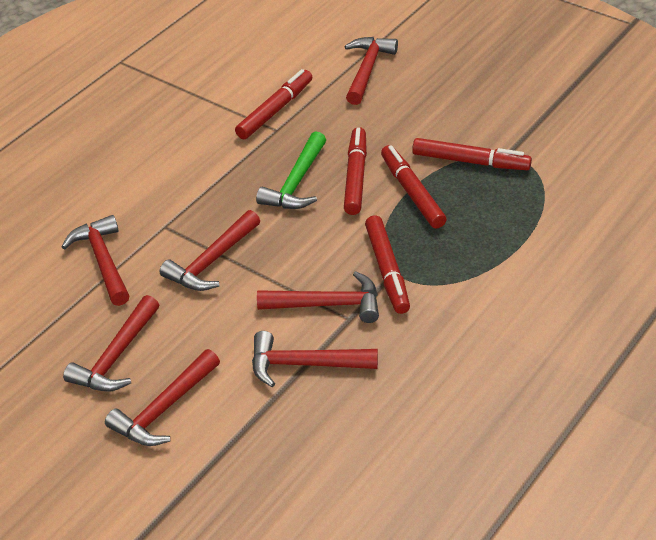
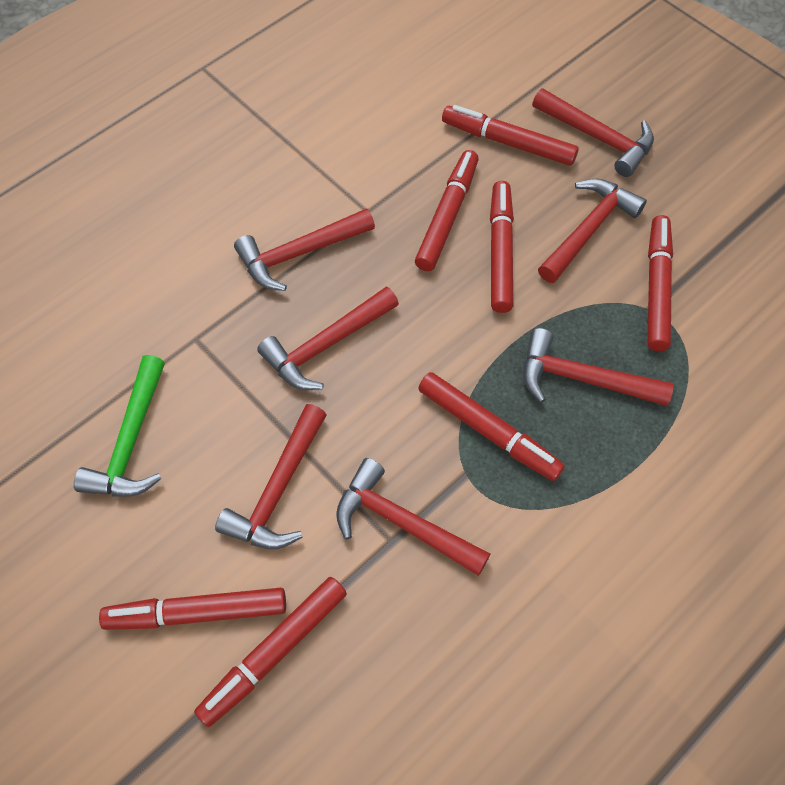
red marker: 5 -> 7

